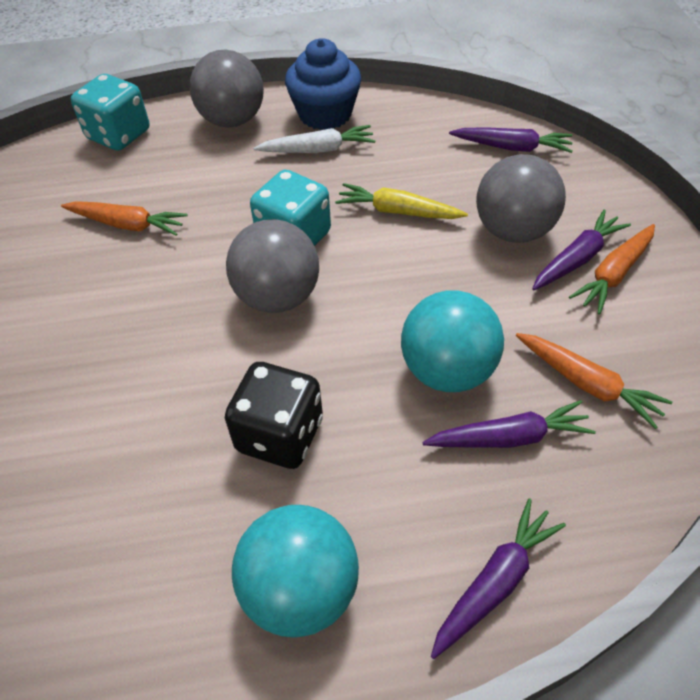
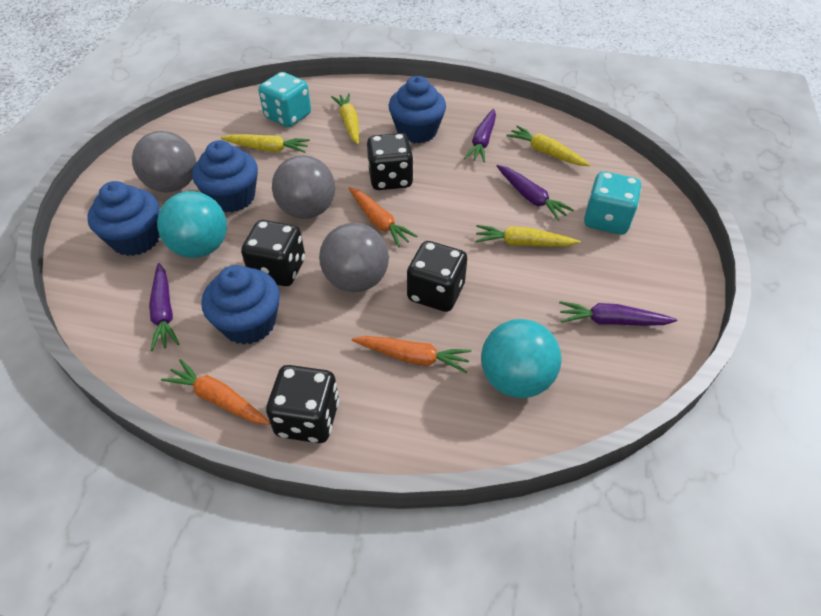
black dice: 1 -> 4
blue cupcake: 1 -> 4
white carrot: 1 -> 0
yellow carrot: 1 -> 4

